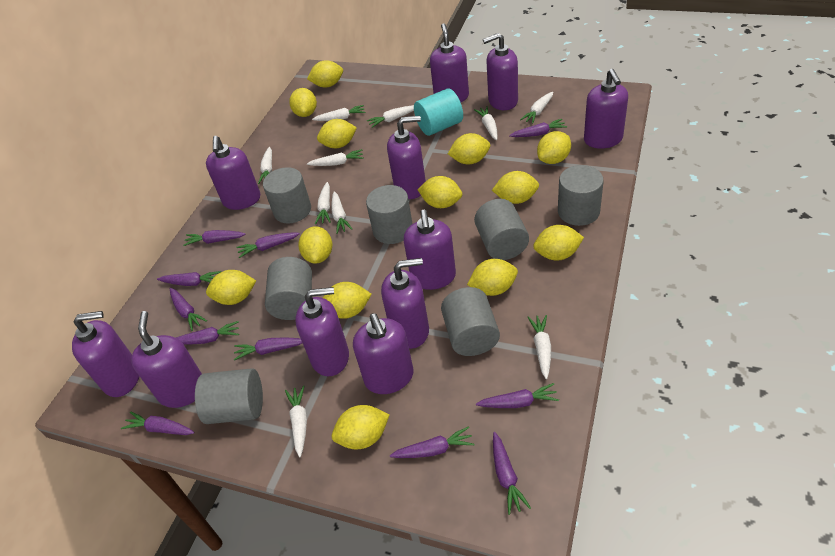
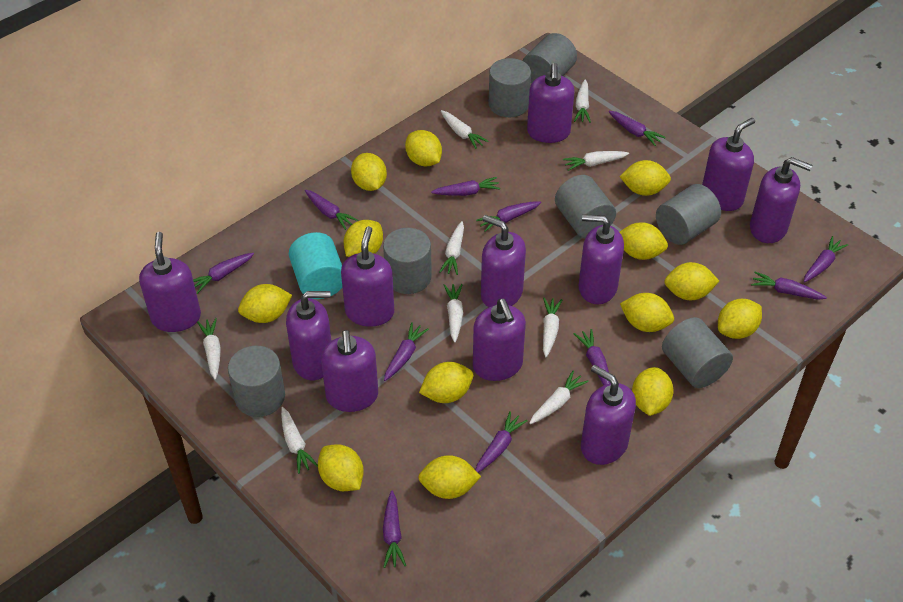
white carrot: 10 -> 9

